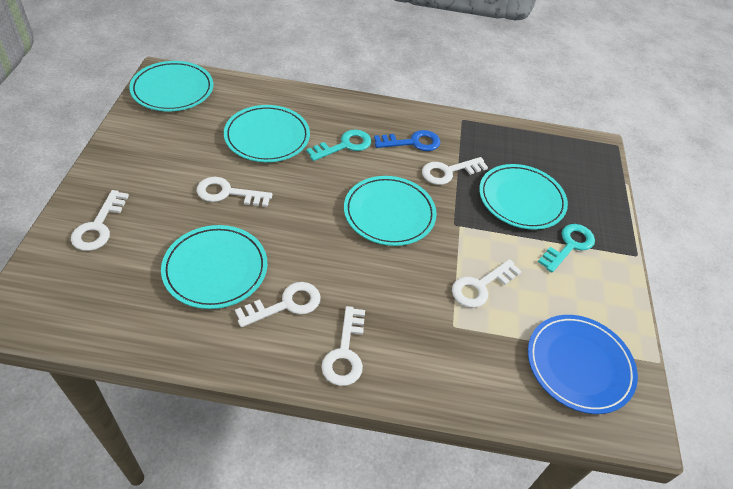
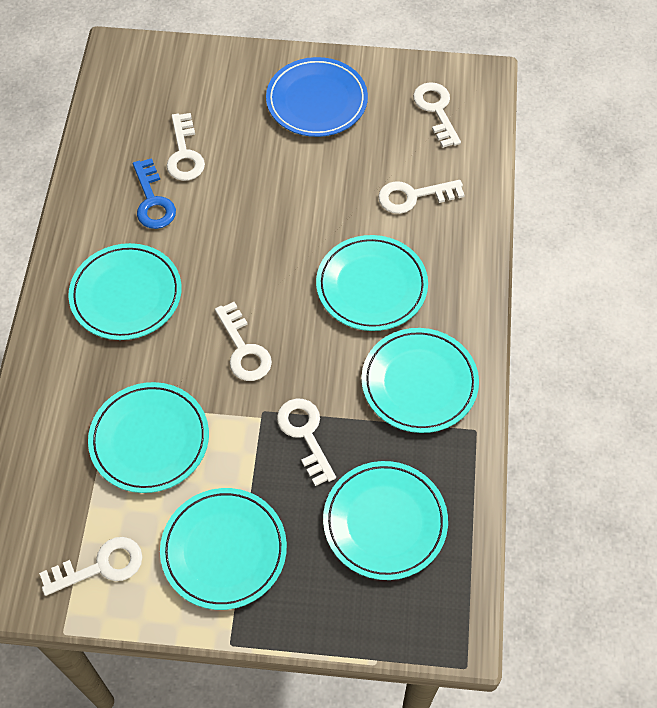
turquoise key: 2 -> 0
turquoise plate: 5 -> 6

